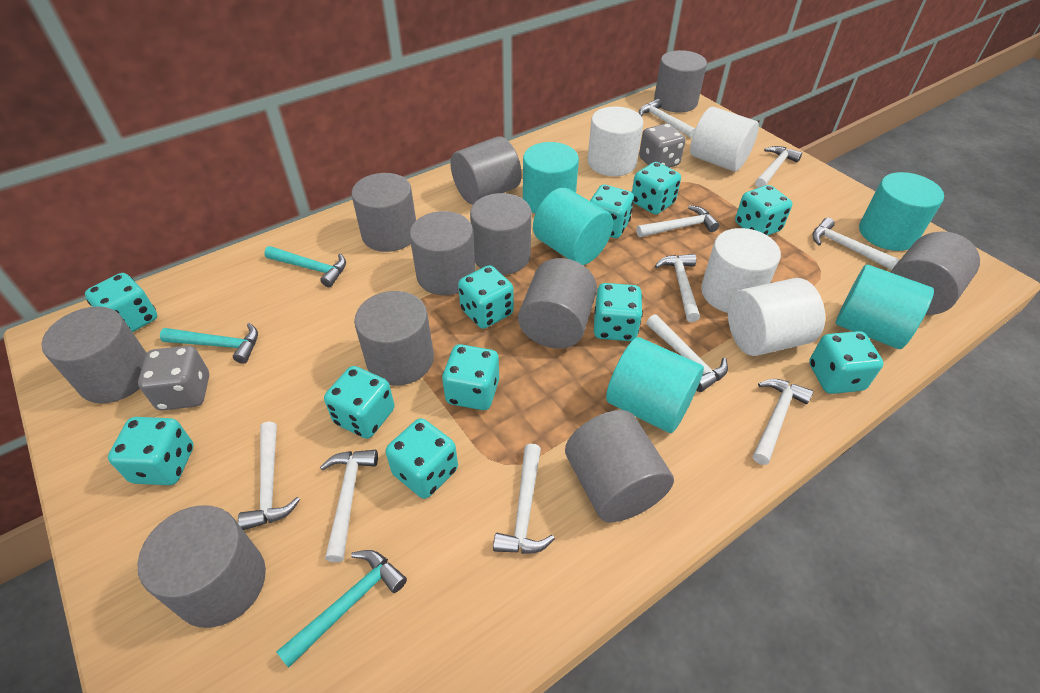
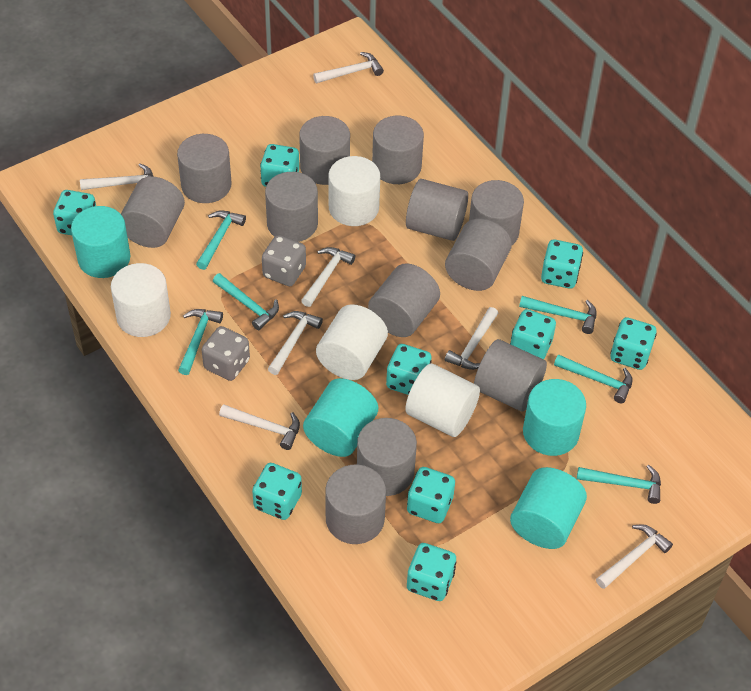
grey cylinder: 11 -> 12
turquoise cylinder: 5 -> 4
turquoise dice: 11 -> 9
turquoise hammer: 3 -> 6
white hammer: 10 -> 7

